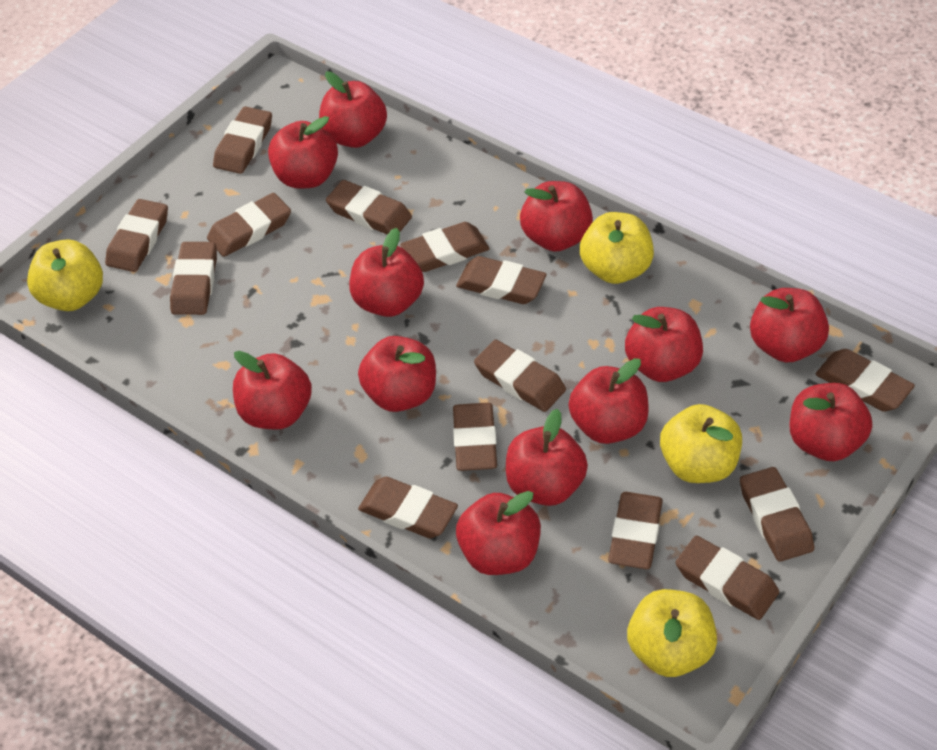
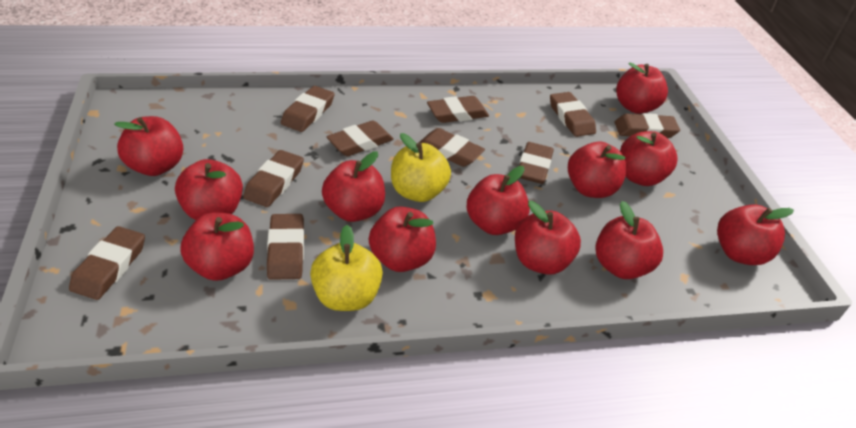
brown eraser: 14 -> 10
yellow apple: 4 -> 2

